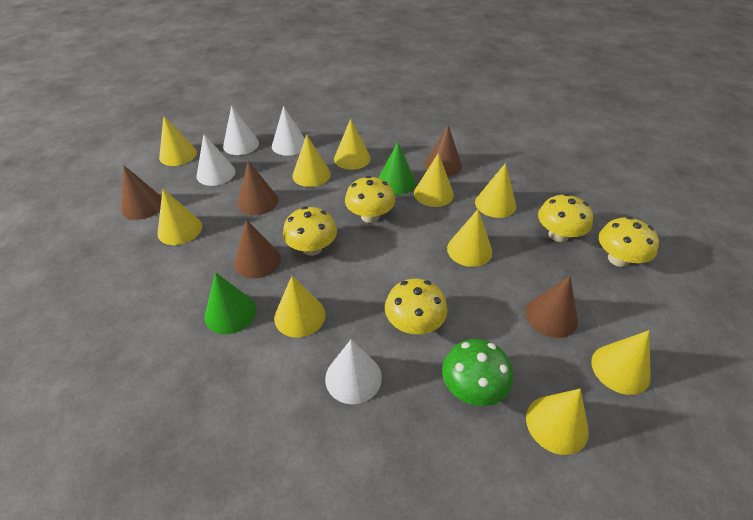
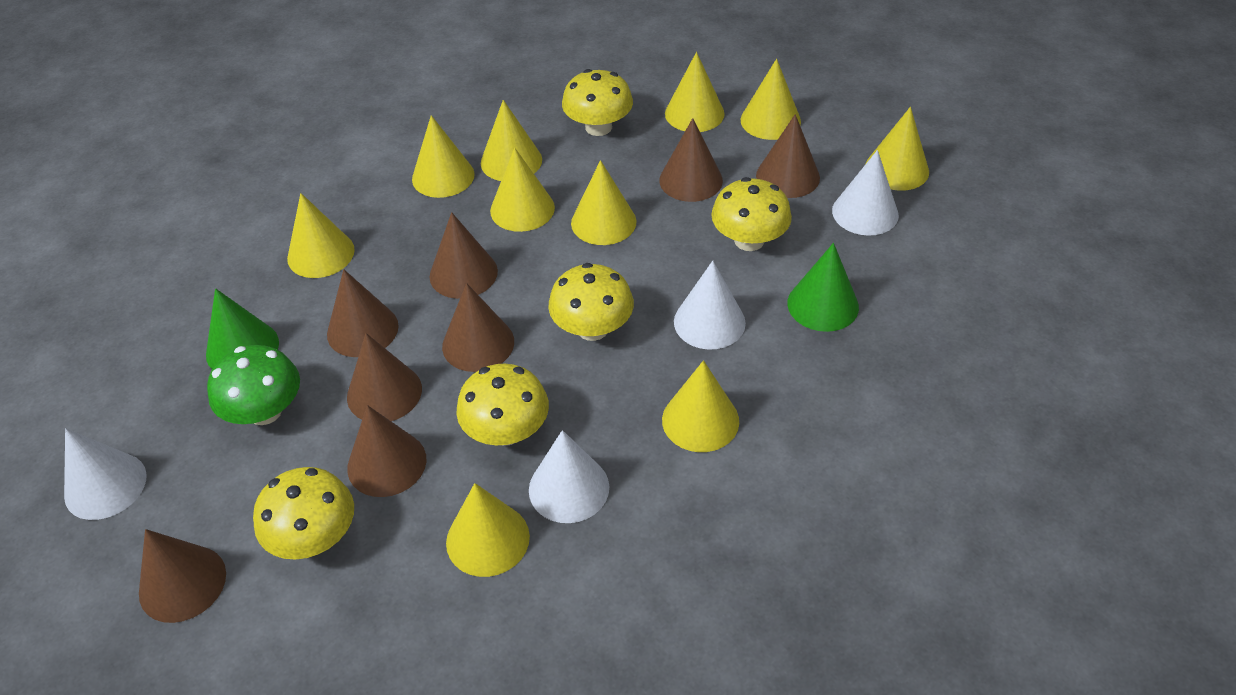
brown cone: 5 -> 8

